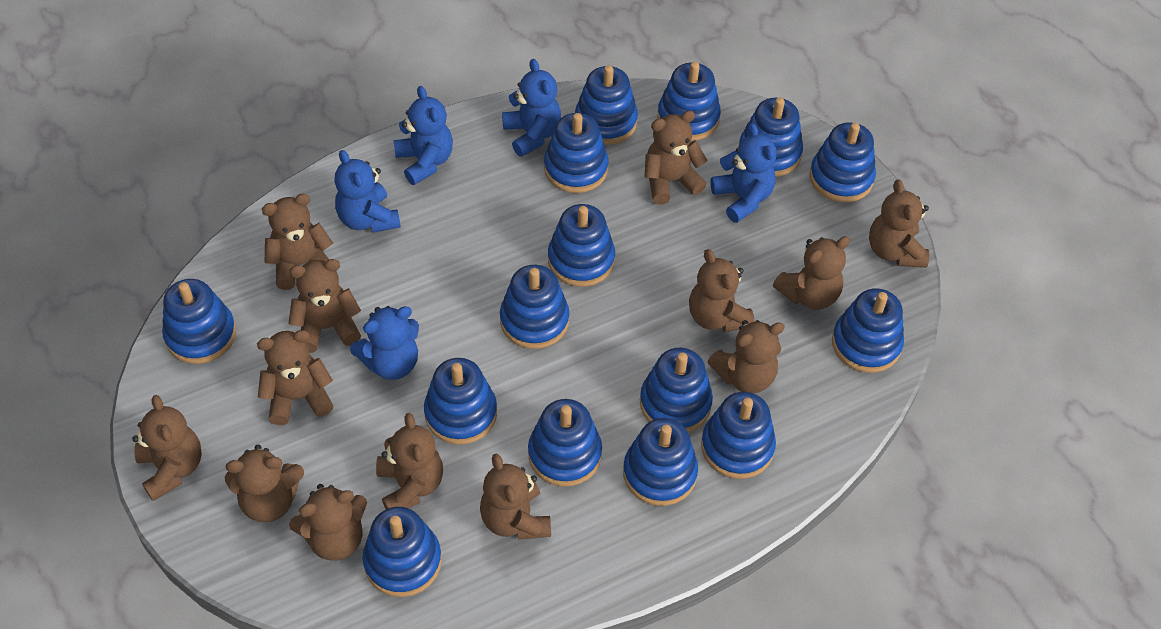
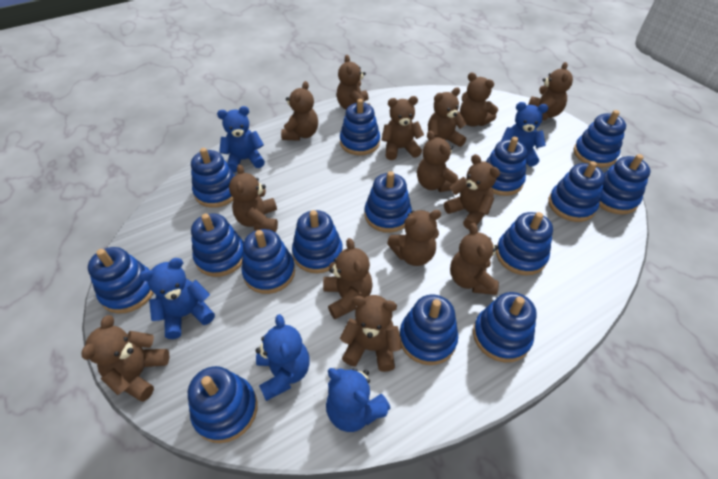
brown teddy bear: 13 -> 14

